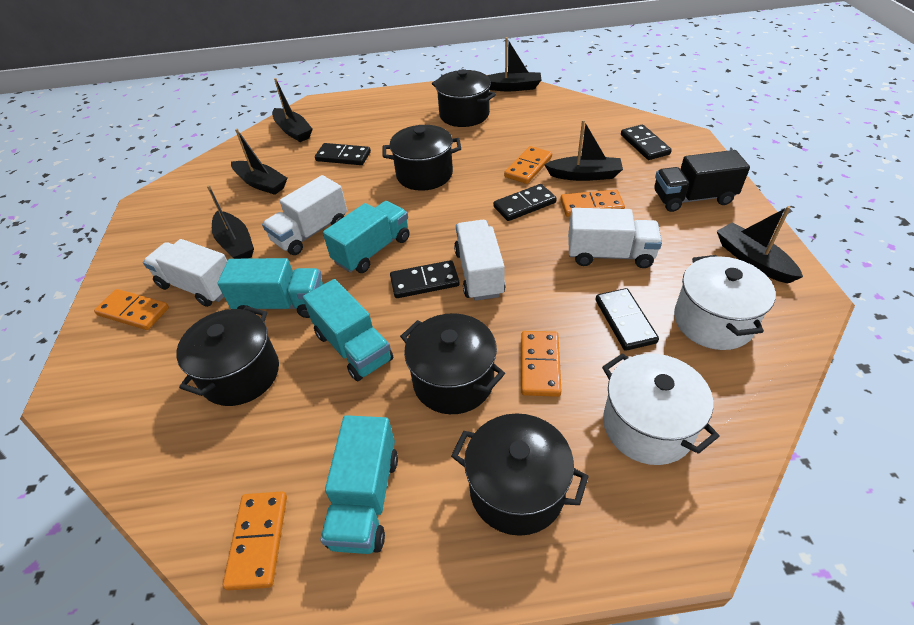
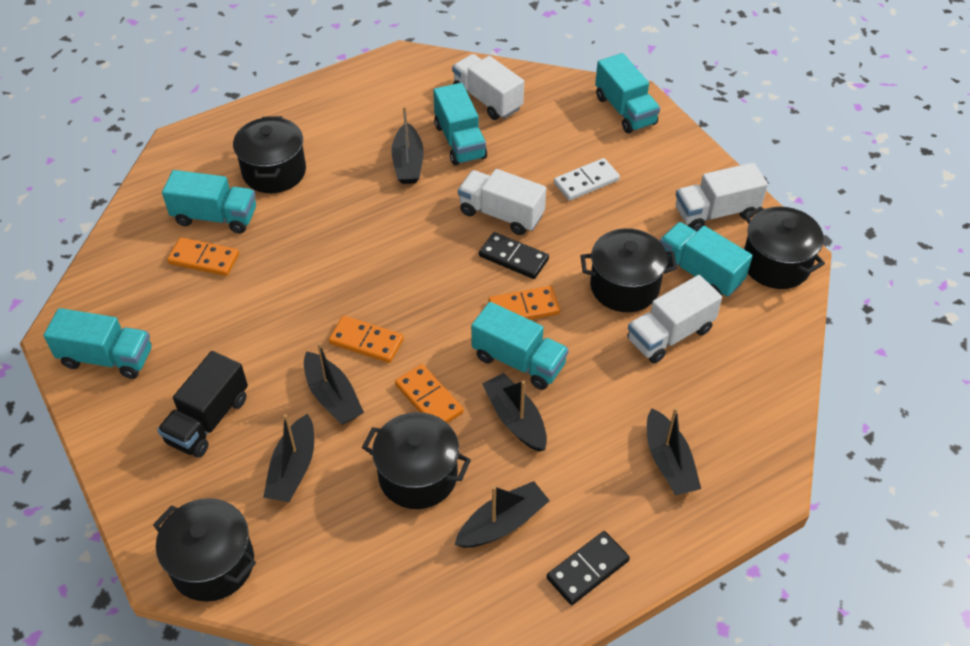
black domino: 5 -> 2
orange domino: 5 -> 4
turquoise truck: 4 -> 6
white domino: 0 -> 1
white pot: 2 -> 0

